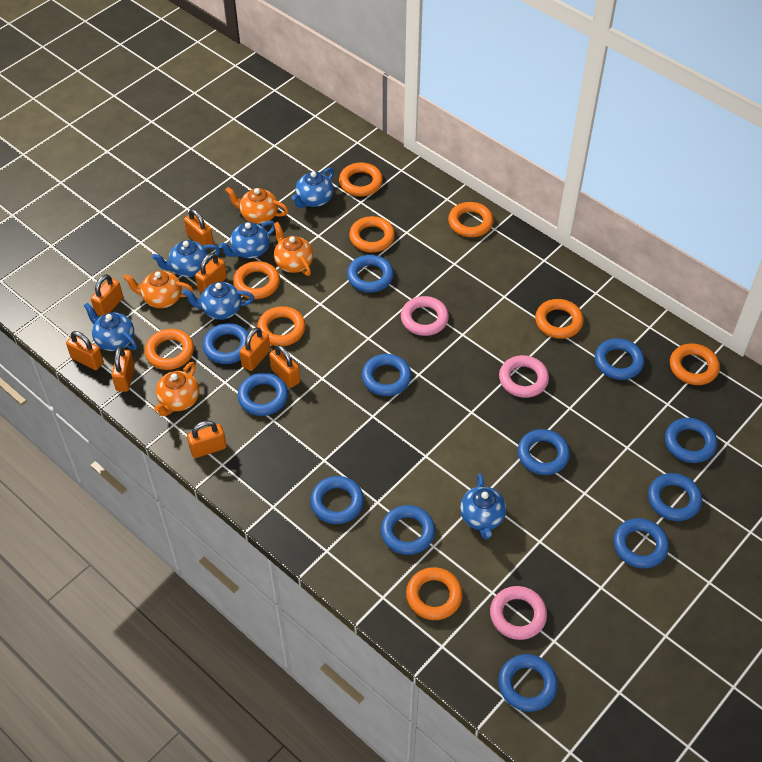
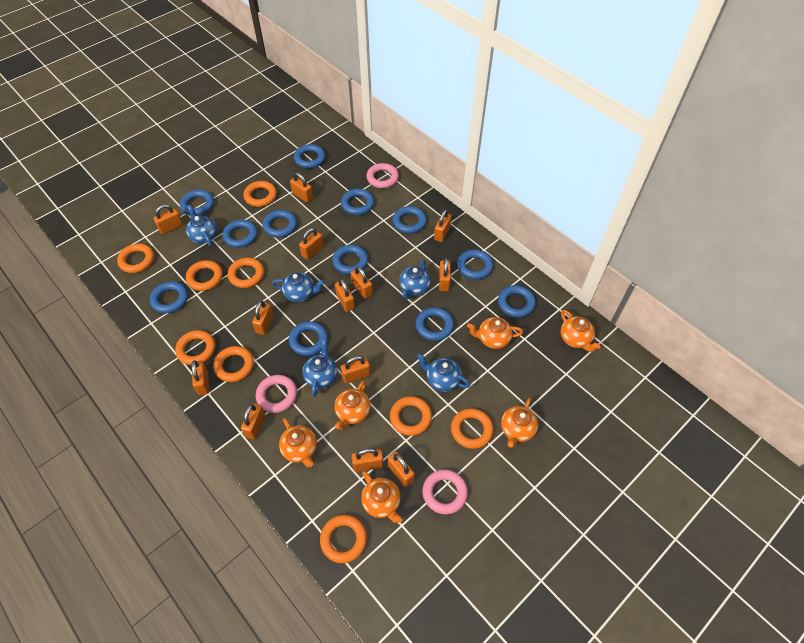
blue teapot: 6 -> 5
orange padlock: 8 -> 13
orange teapot: 4 -> 6

